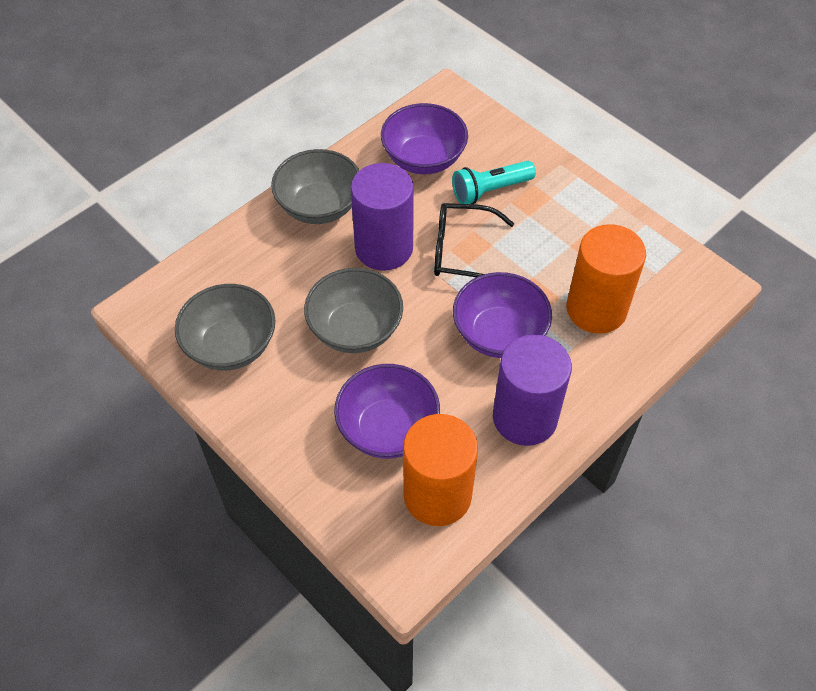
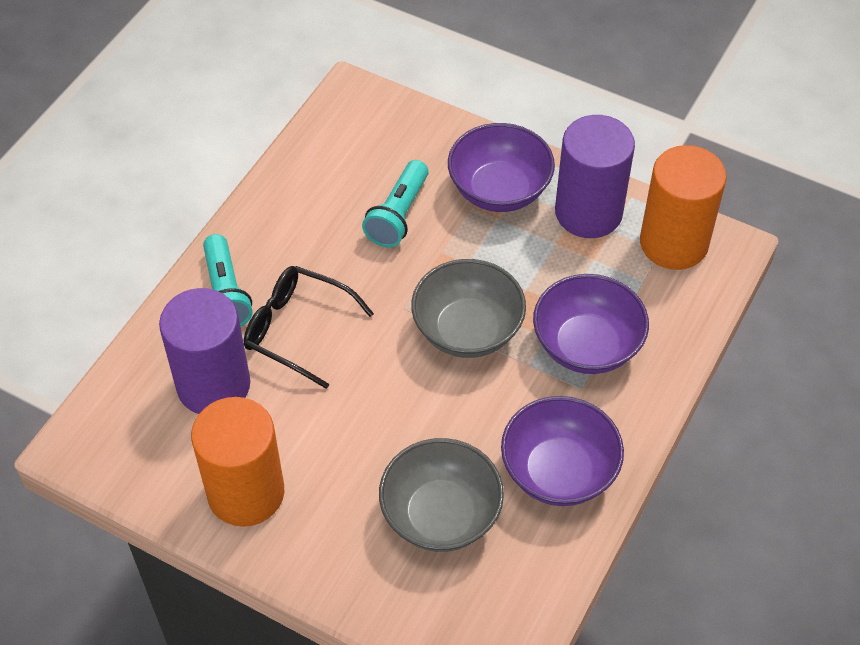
grey bowl: 3 -> 2
turquoise flashlight: 1 -> 2

